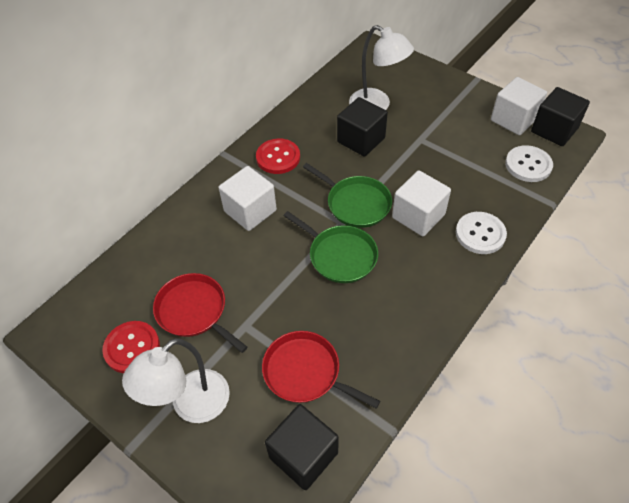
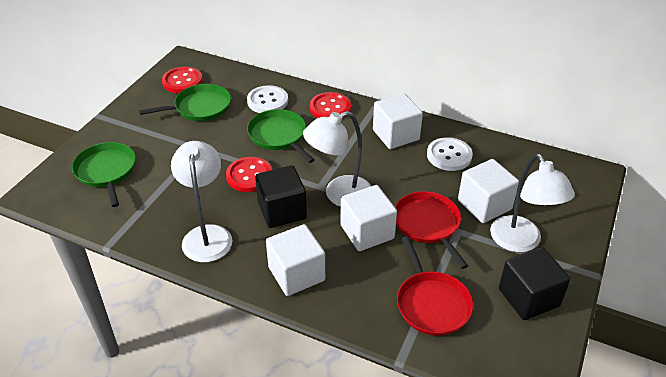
black cube: 3 -> 2
green pan: 2 -> 3
red button: 2 -> 3
white cube: 3 -> 4
white lamp: 2 -> 3

